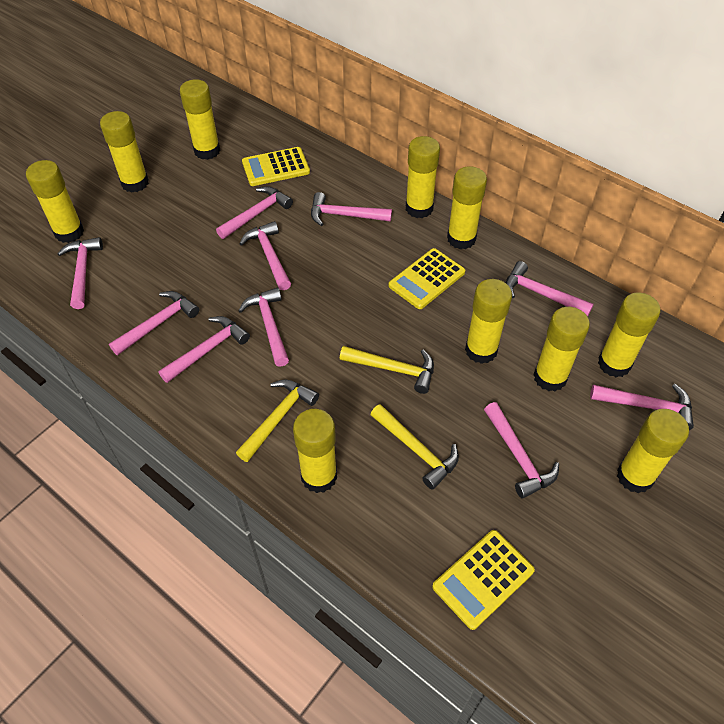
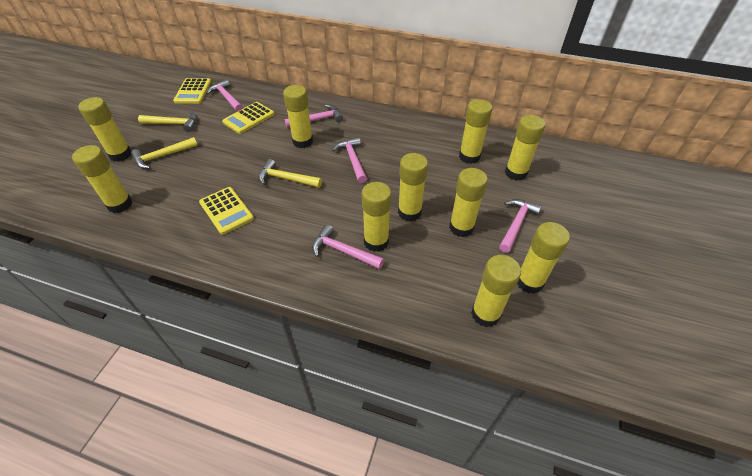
pink hammer: 10 -> 5

